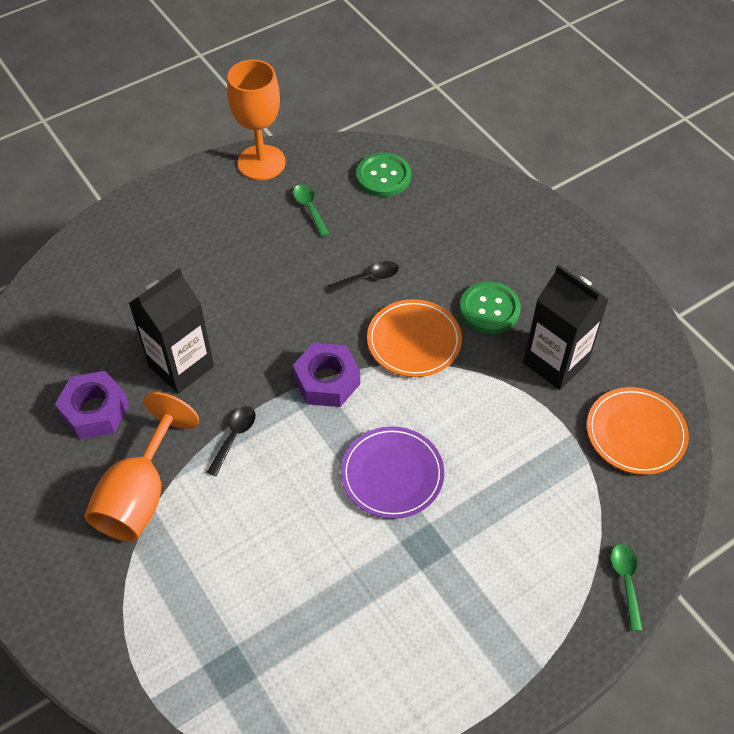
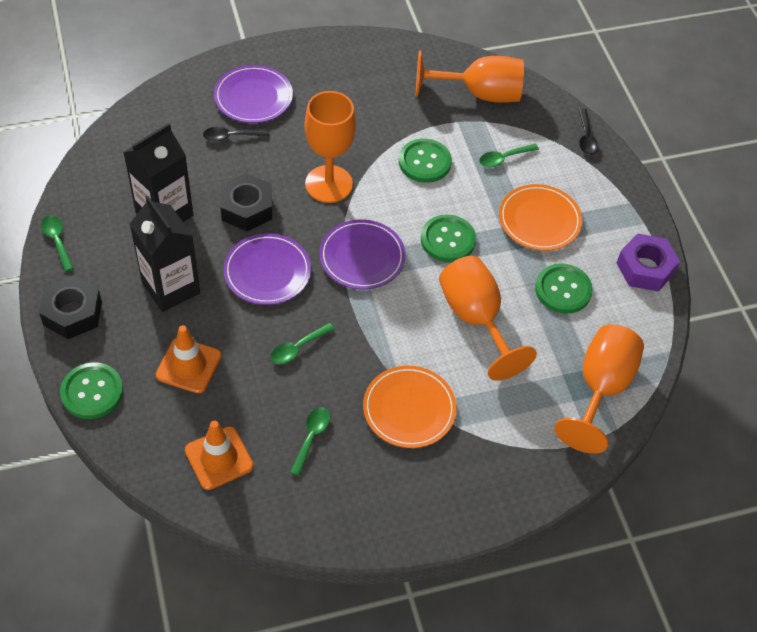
black nut: 0 -> 2
green button: 2 -> 4
green spoon: 2 -> 4
orange goblet: 2 -> 4
orange traffic cone: 0 -> 2
purple nut: 2 -> 1
purple plate: 1 -> 3

